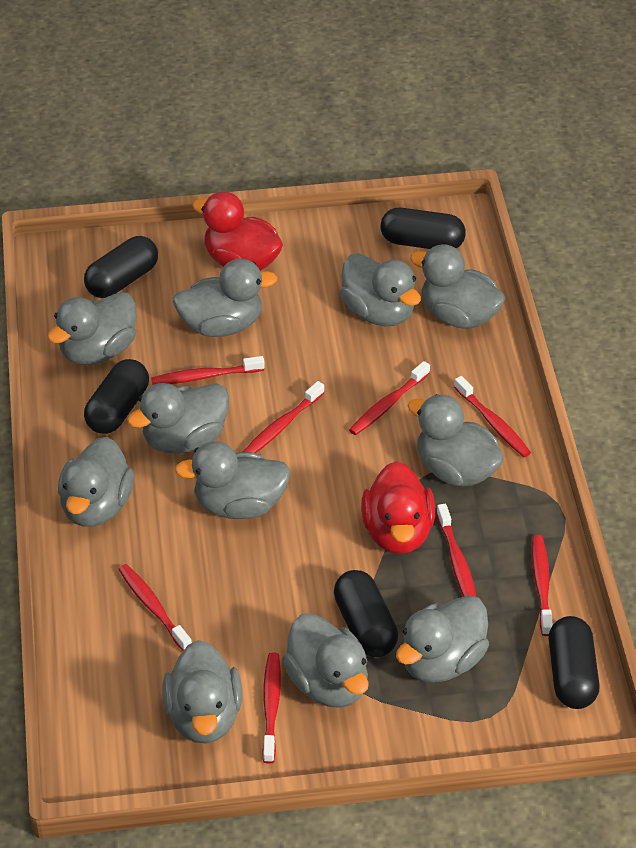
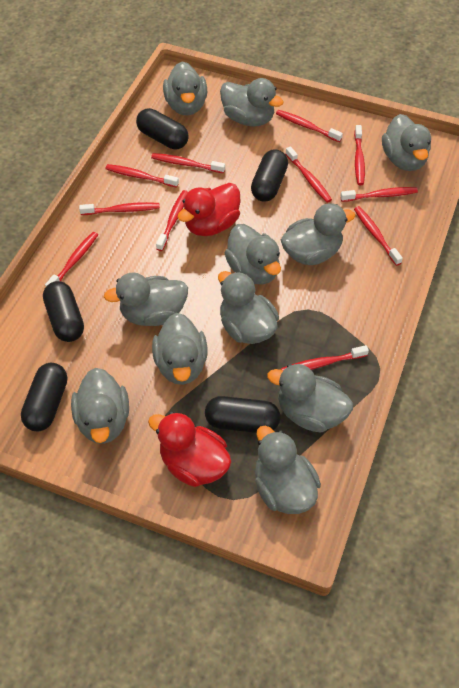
red toothbrush: 8 -> 11

